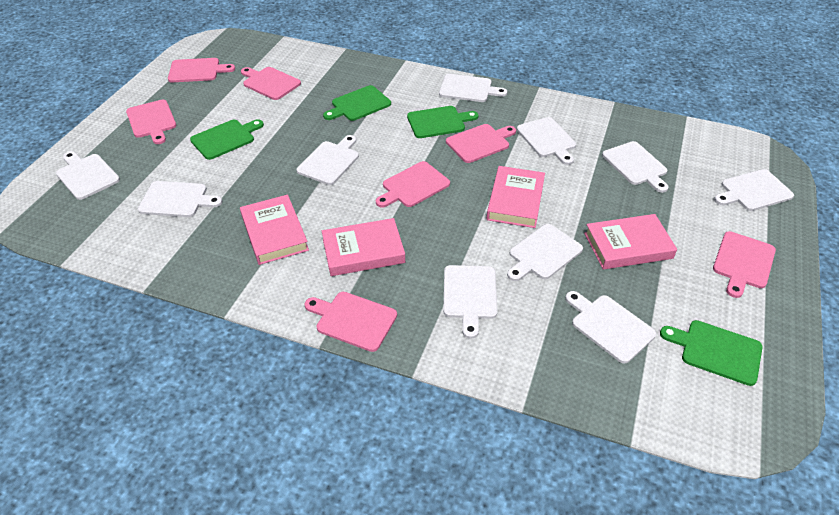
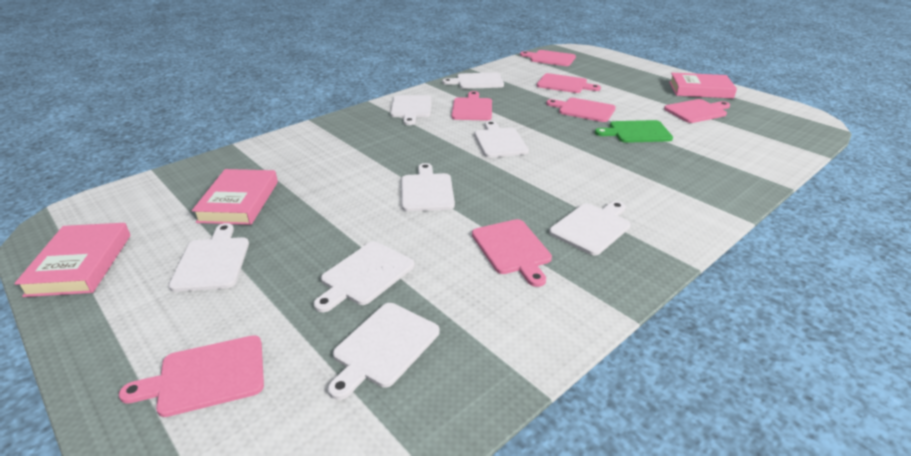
green cutting board: 4 -> 1
pink book: 4 -> 3
white cutting board: 10 -> 8

